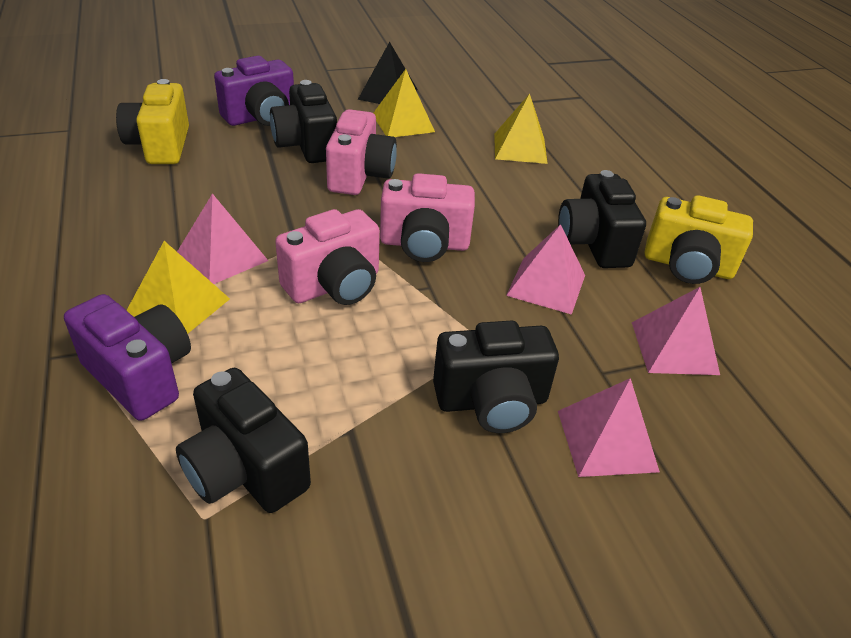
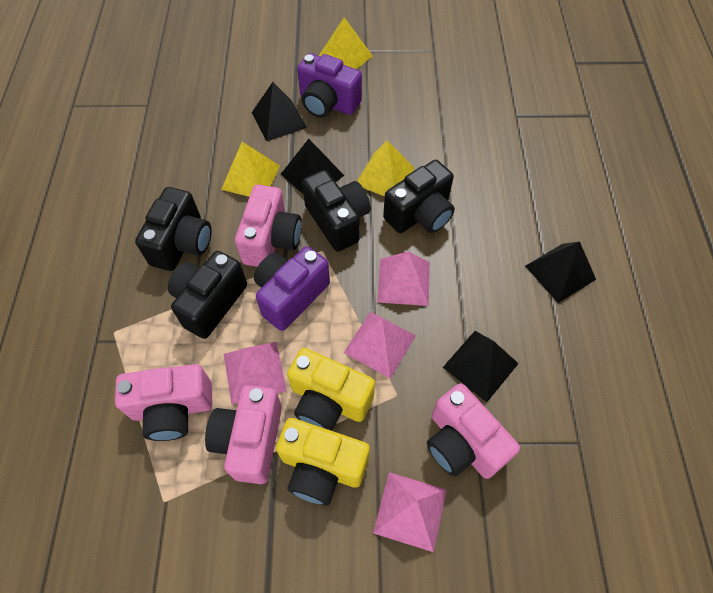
black pyramid: 1 -> 4
pink camera: 3 -> 4

